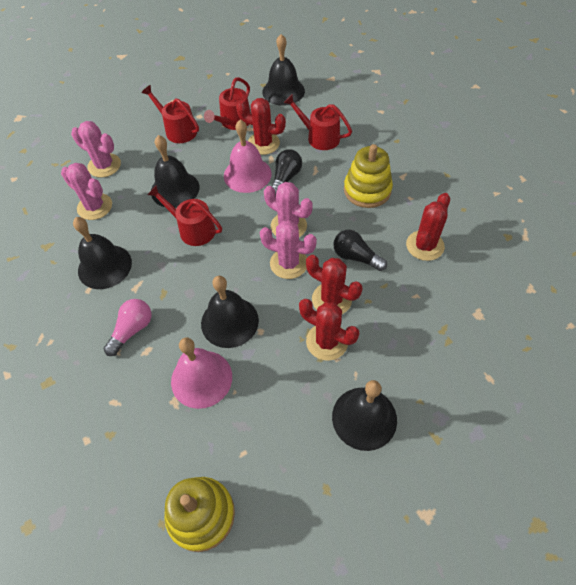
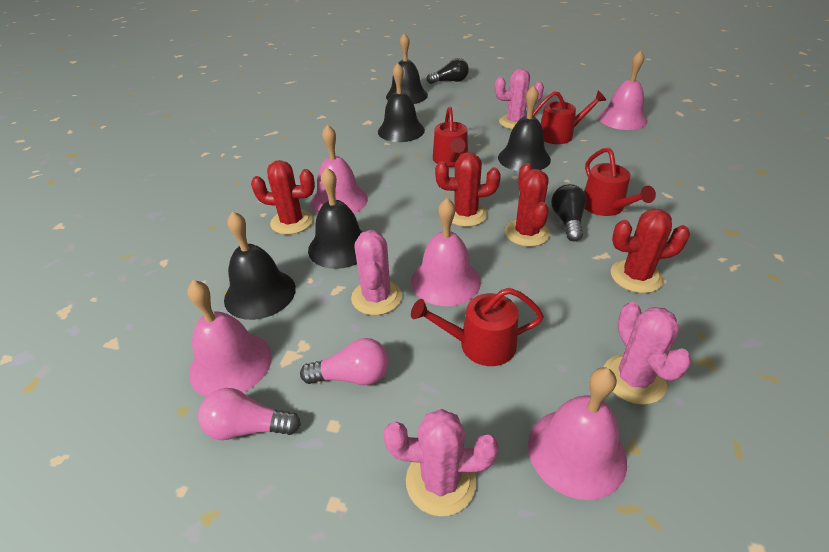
pink bell: 2 -> 5
pink light bulb: 1 -> 2
yellow stacking toy: 2 -> 0

